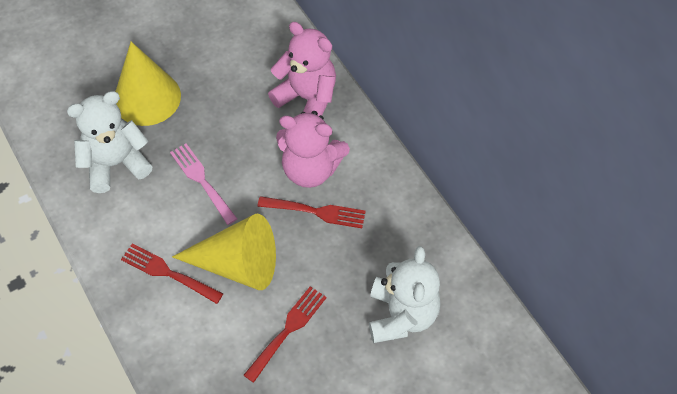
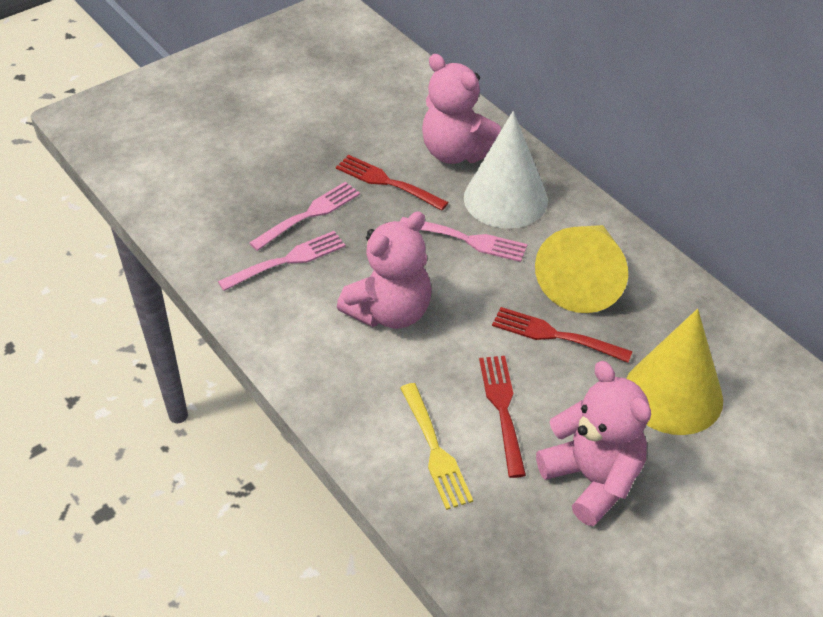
pink fork: 1 -> 3
pink teddy bear: 2 -> 3
white cone: 0 -> 1
white teddy bear: 2 -> 0
yellow fork: 0 -> 1

